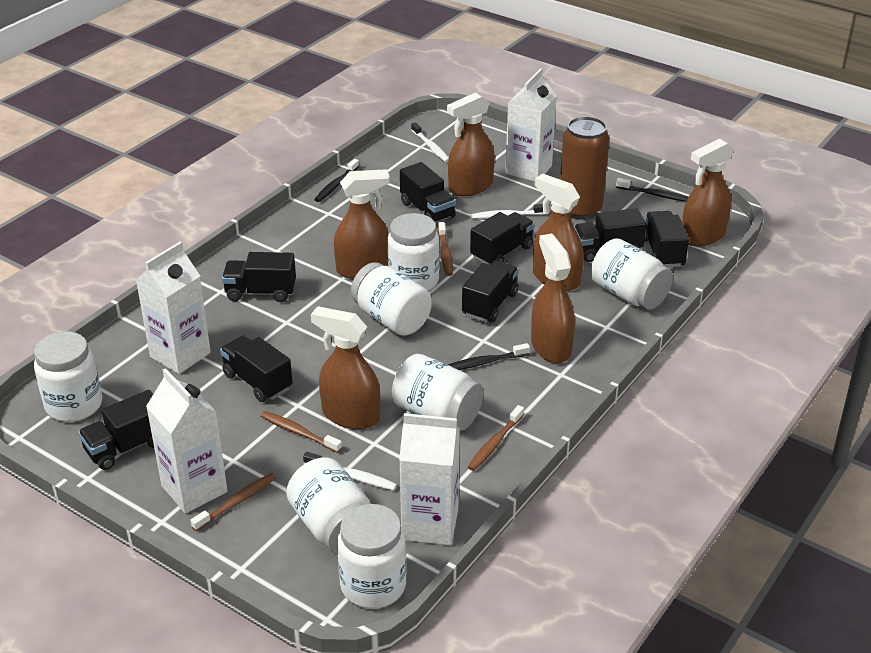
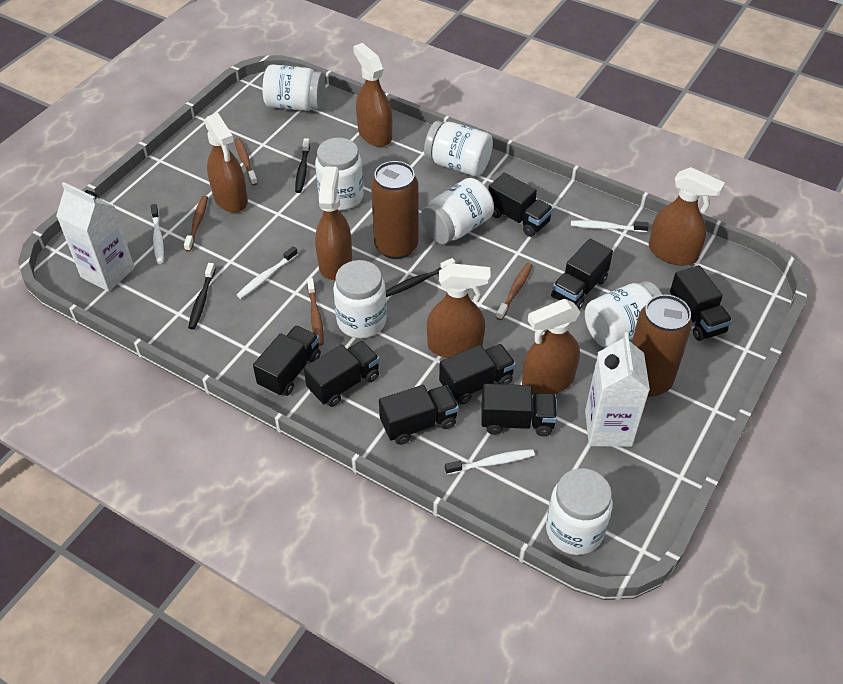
brown can: 1 -> 2
white carton: 4 -> 2
white toothbrush: 3 -> 4

